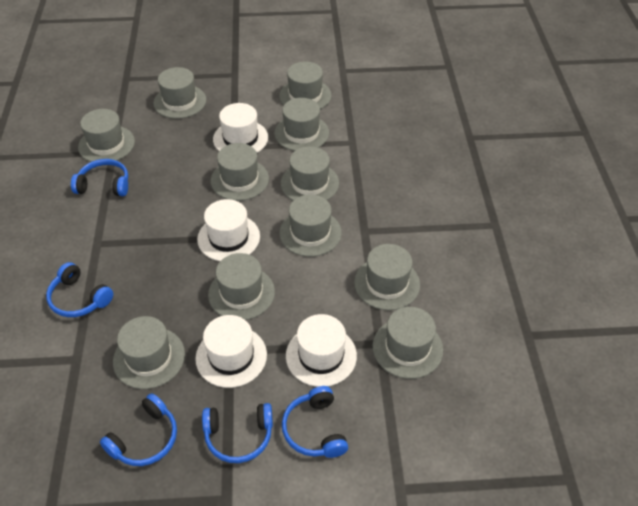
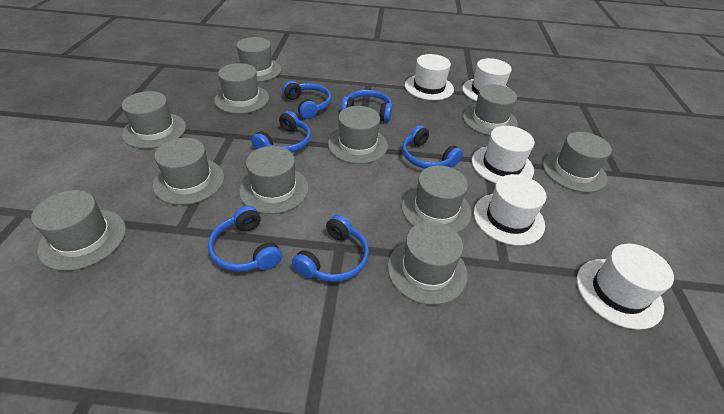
blue headphones: 5 -> 6
white hat: 4 -> 5

